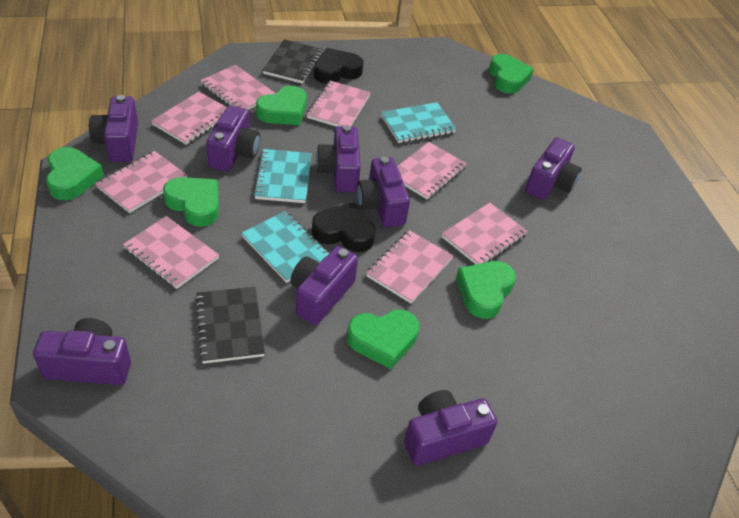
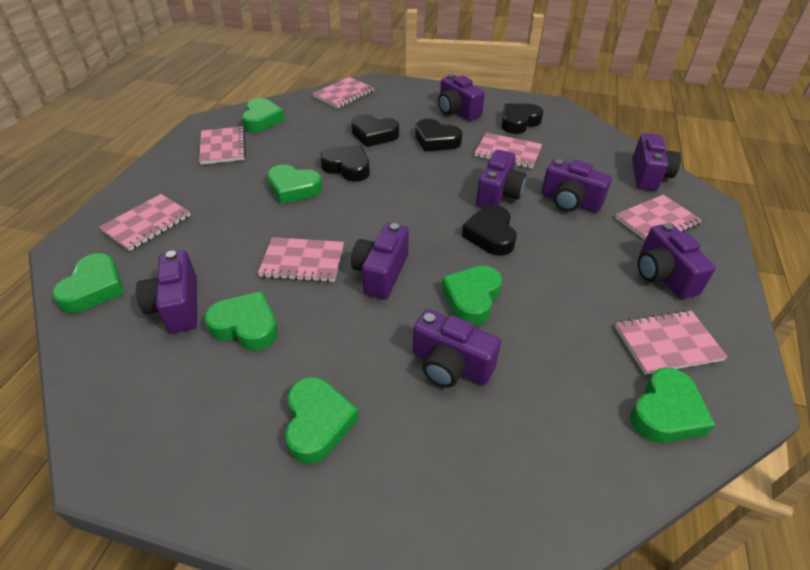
black heart: 2 -> 5
black notebook: 2 -> 0
green heart: 6 -> 7
pink notebook: 8 -> 7
turquoise notebook: 3 -> 0

